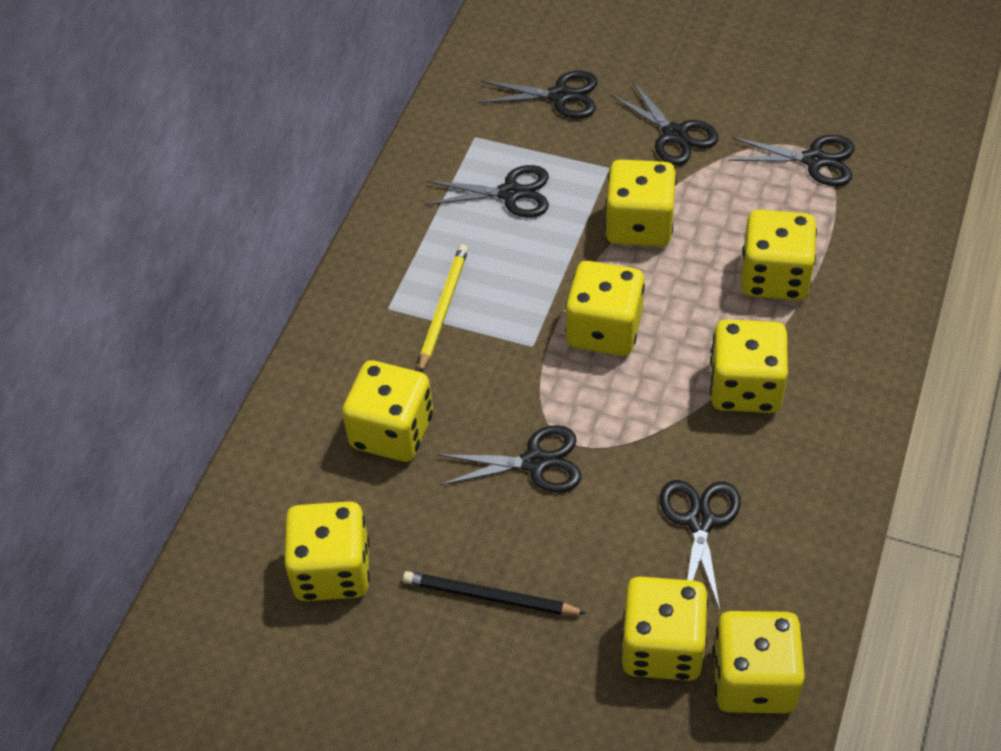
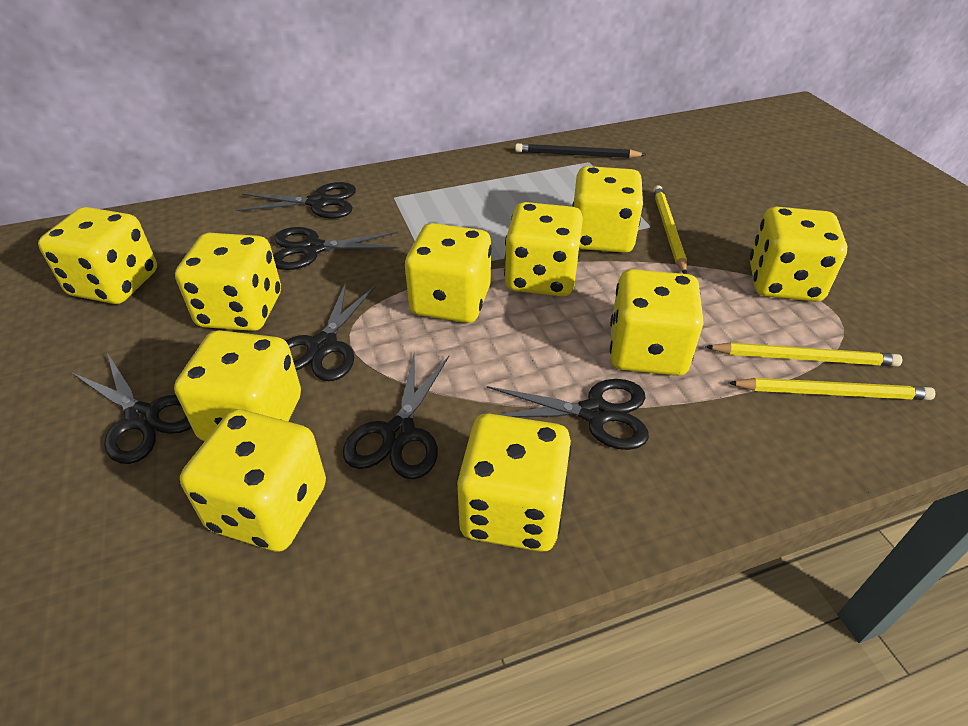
yellow dice: 8 -> 10
yellow pencil: 1 -> 3

